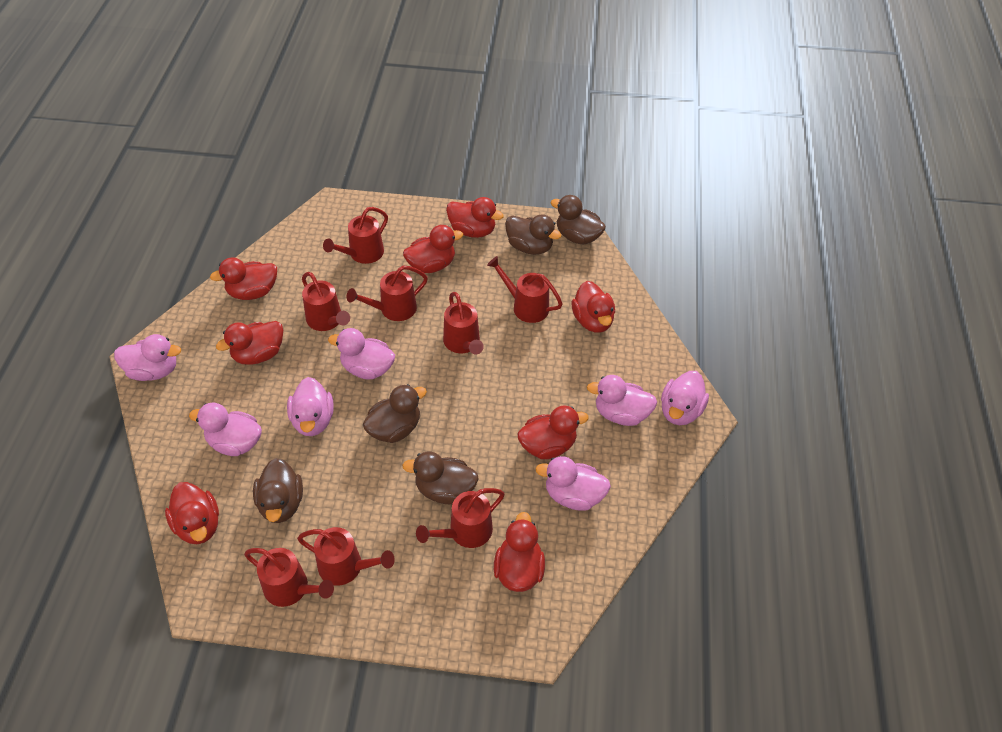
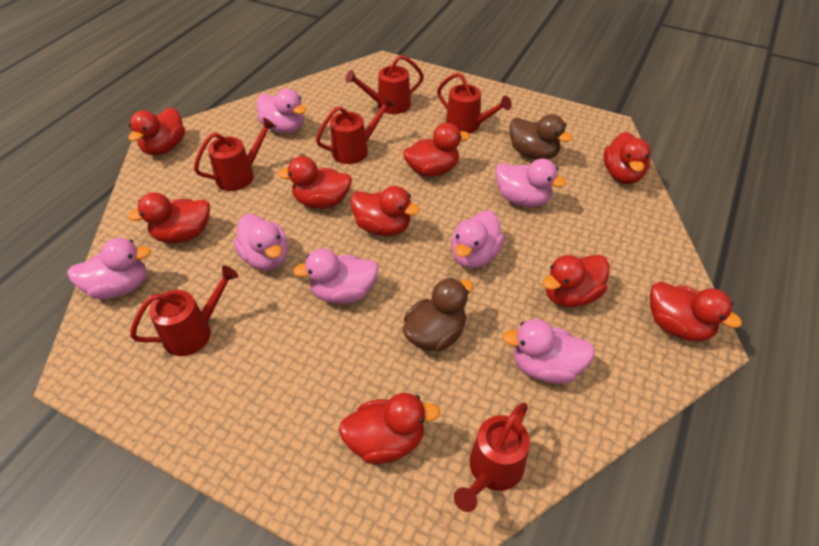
brown duck: 5 -> 2
red duck: 8 -> 9
red watering can: 8 -> 6

